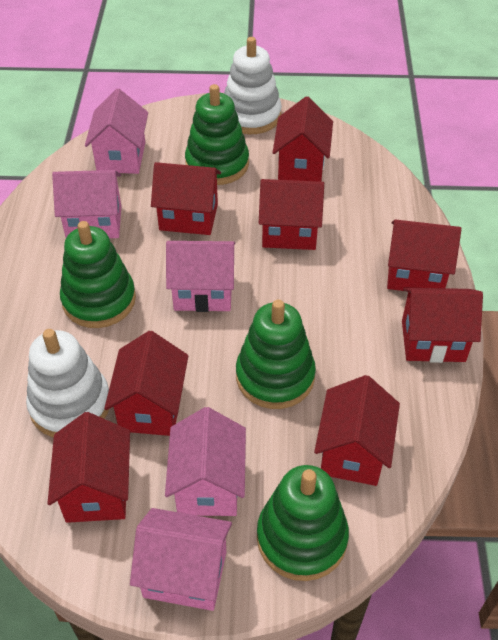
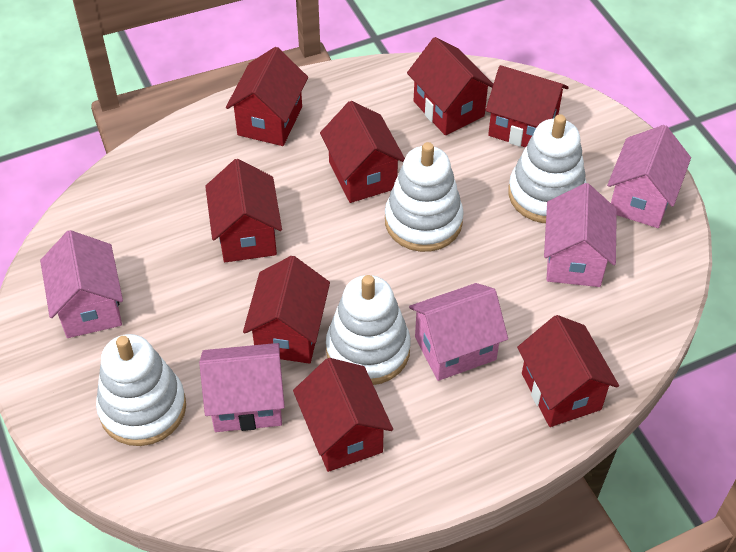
green stacking toy: 4 -> 0
white stacking toy: 2 -> 4

